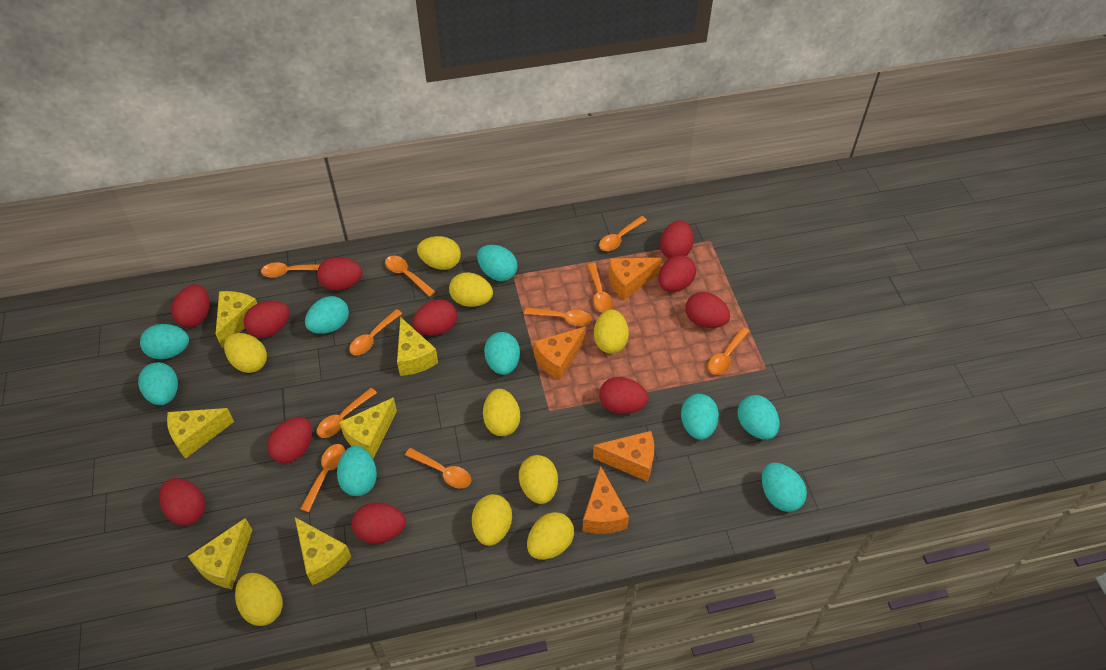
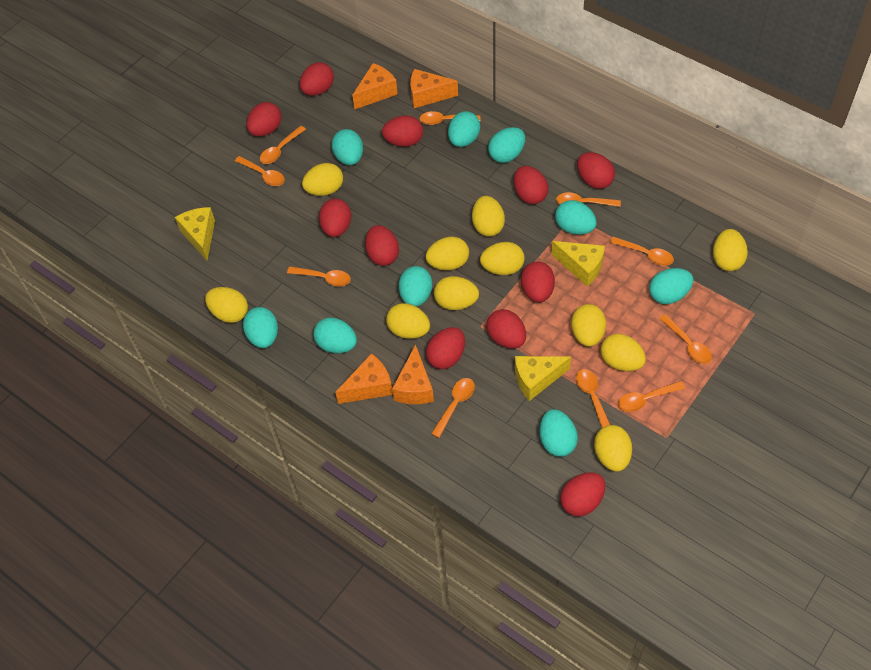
yellow cheese: 6 -> 3
yellow egg: 9 -> 11

